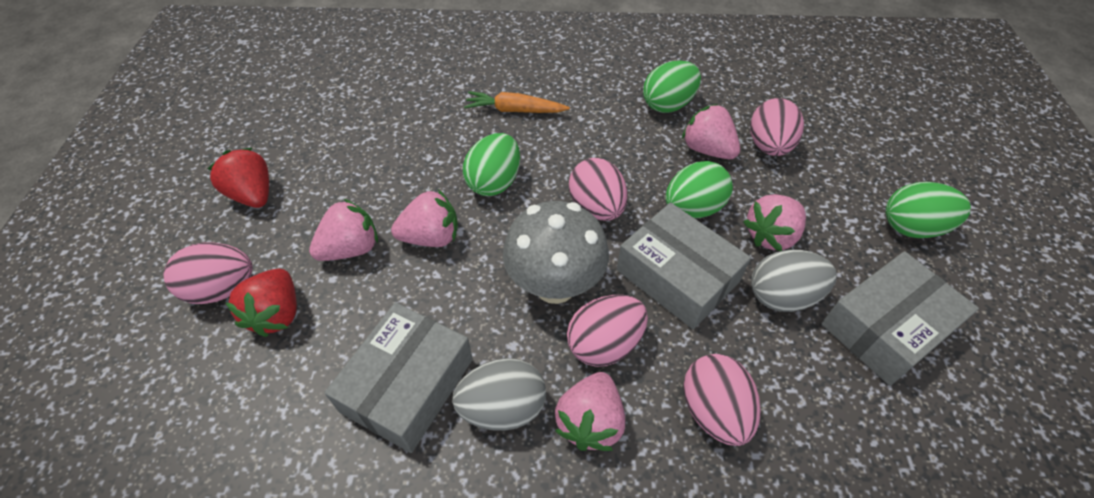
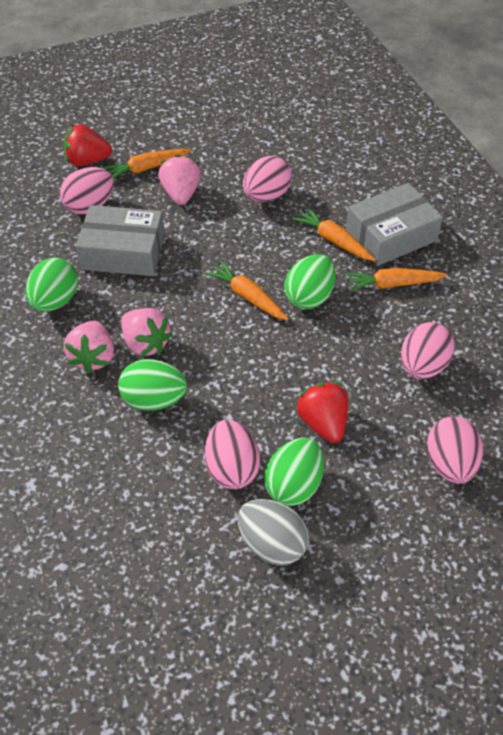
grey box: 3 -> 2
grey egg: 2 -> 1
grey mushroom: 1 -> 0
orange carrot: 1 -> 4
pink strawberry: 5 -> 3

